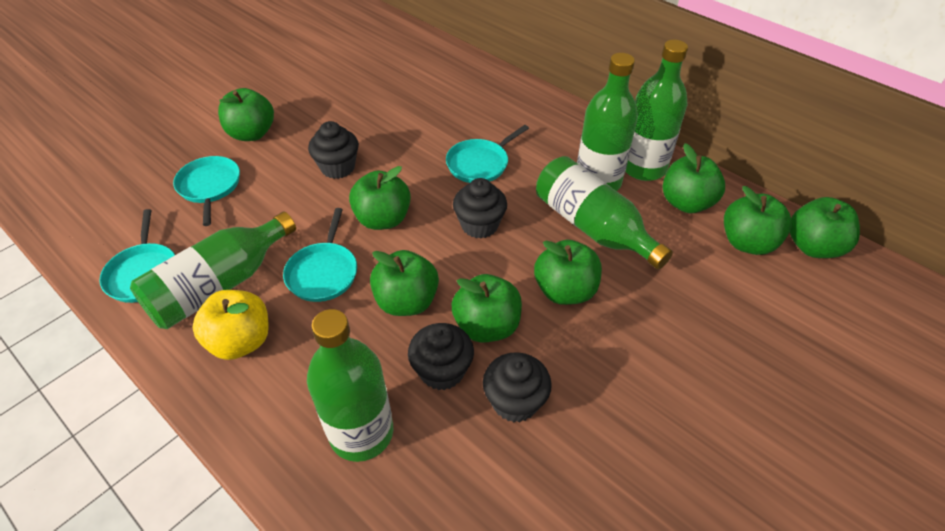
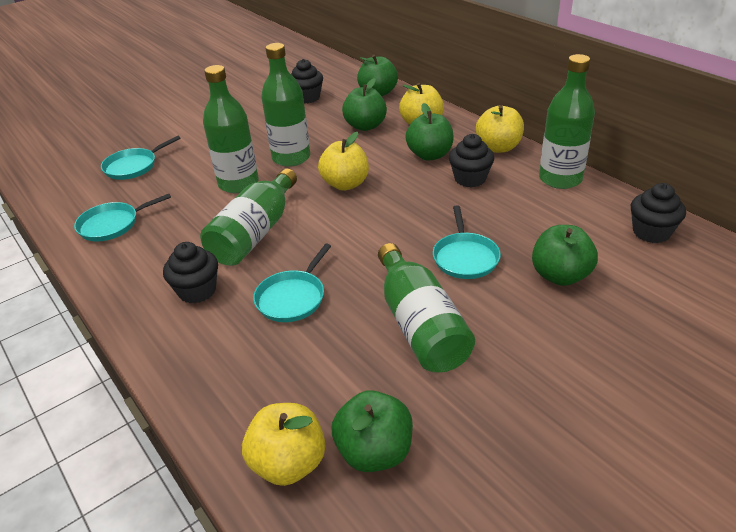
green apple: 8 -> 5
yellow apple: 1 -> 4

